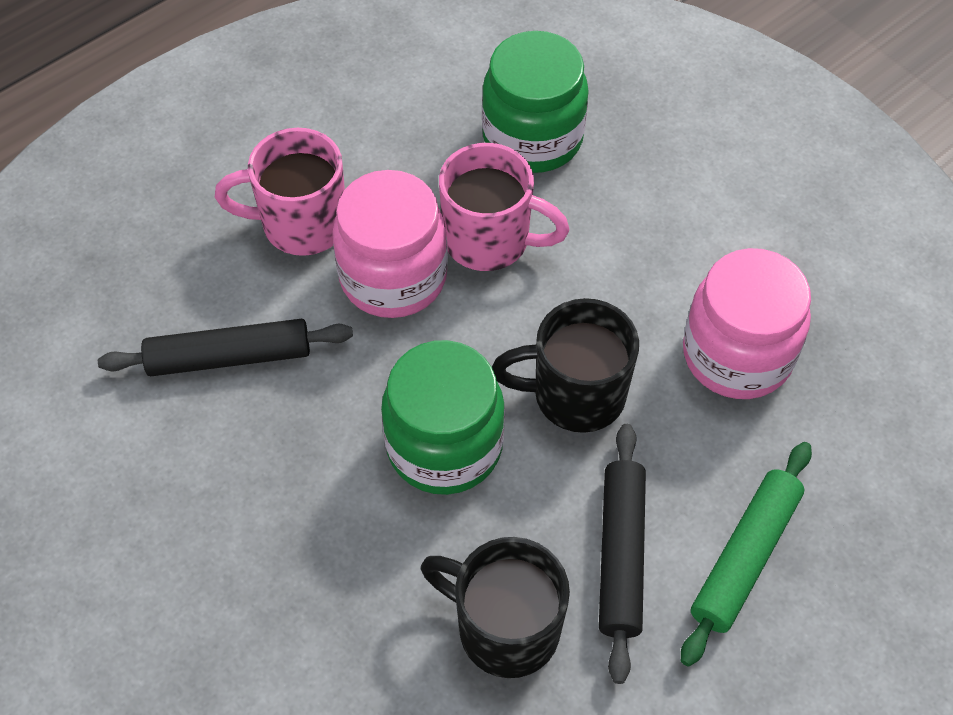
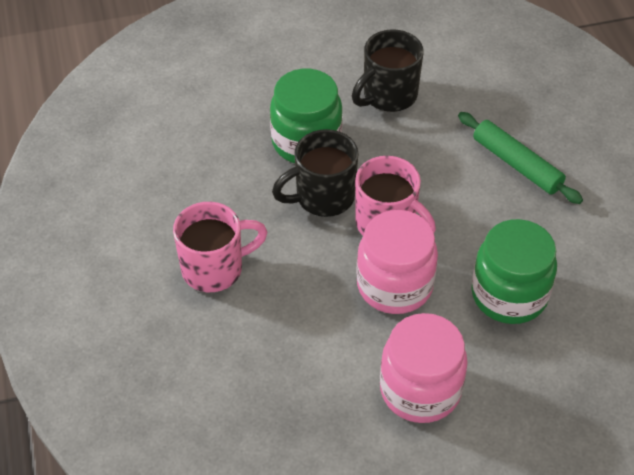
black rolling pin: 2 -> 0

